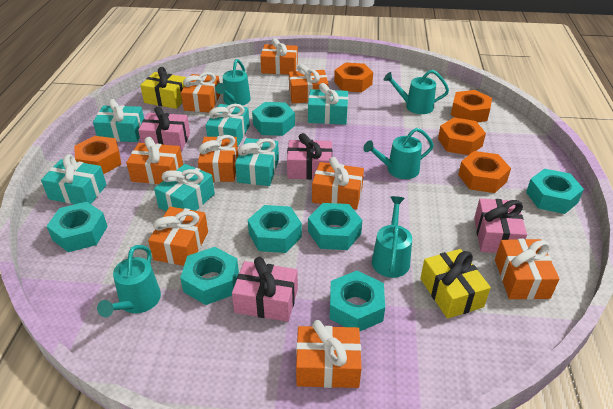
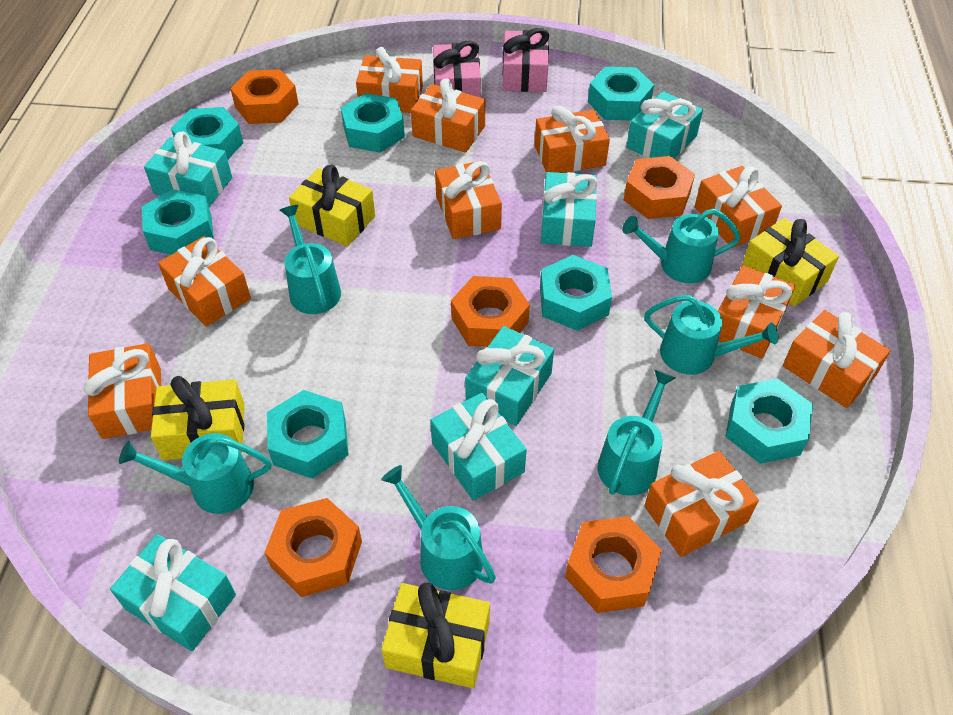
orange gift: 9 -> 10
pink gift: 4 -> 2
turquoise watering can: 5 -> 6
yellow gift: 2 -> 4

